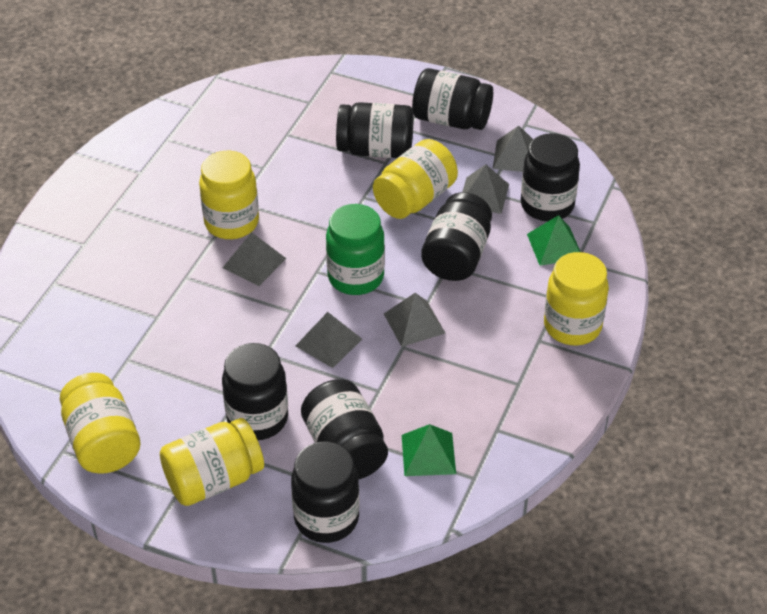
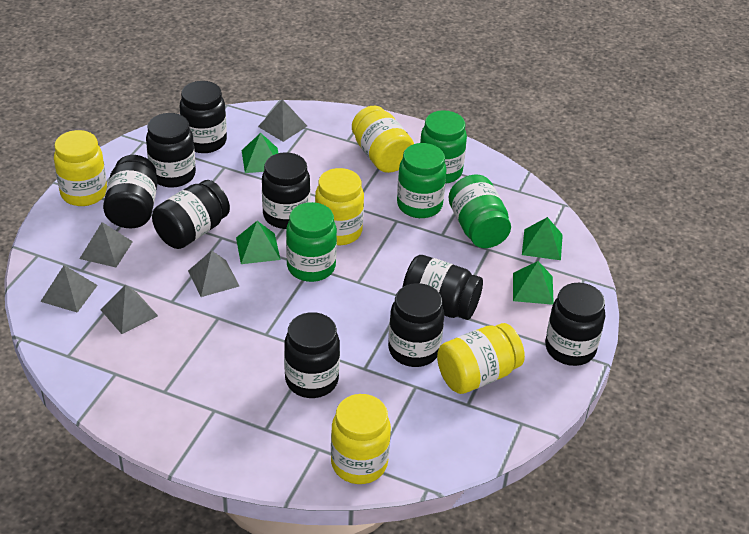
black jar: 7 -> 9
green jar: 1 -> 4
green pyramid: 2 -> 4

